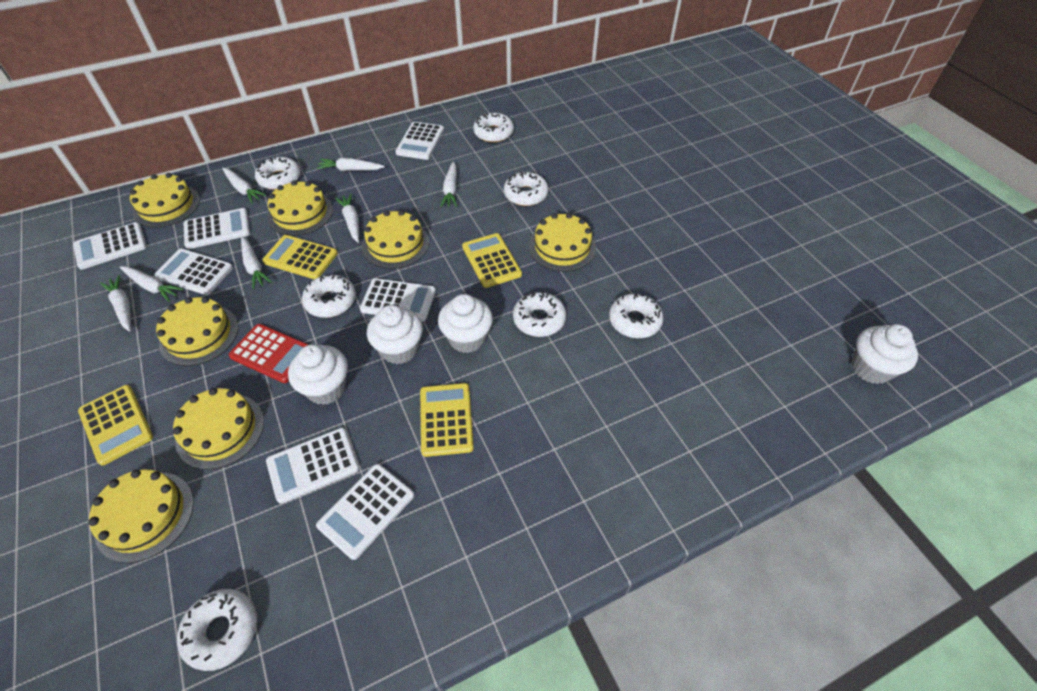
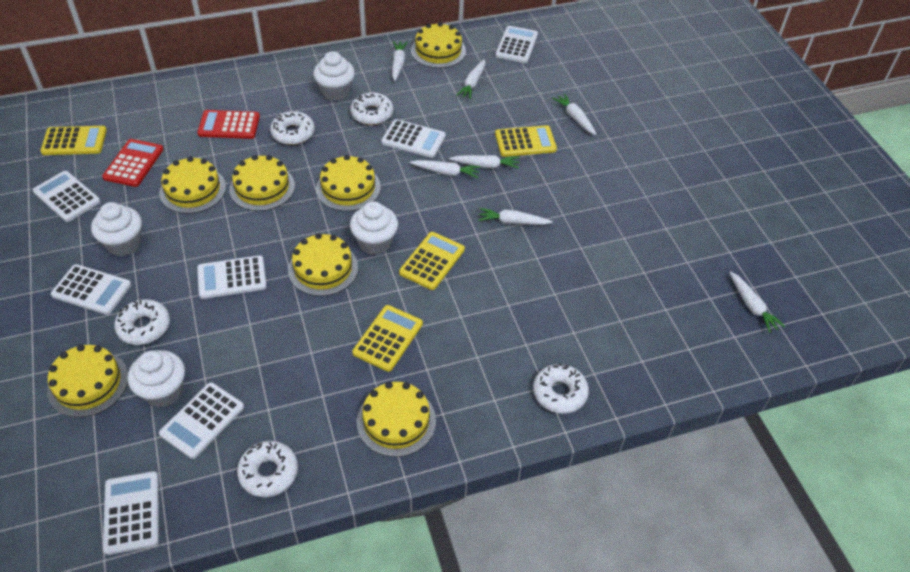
red calculator: 1 -> 2
white donut: 7 -> 5

